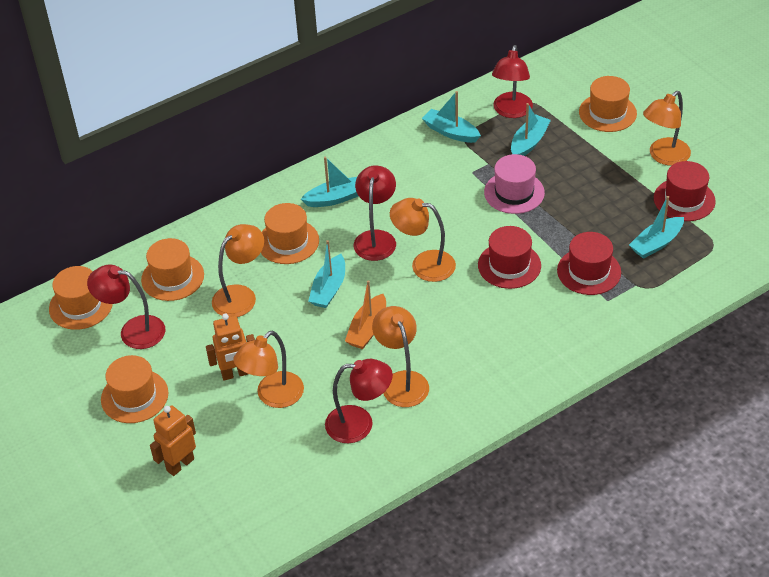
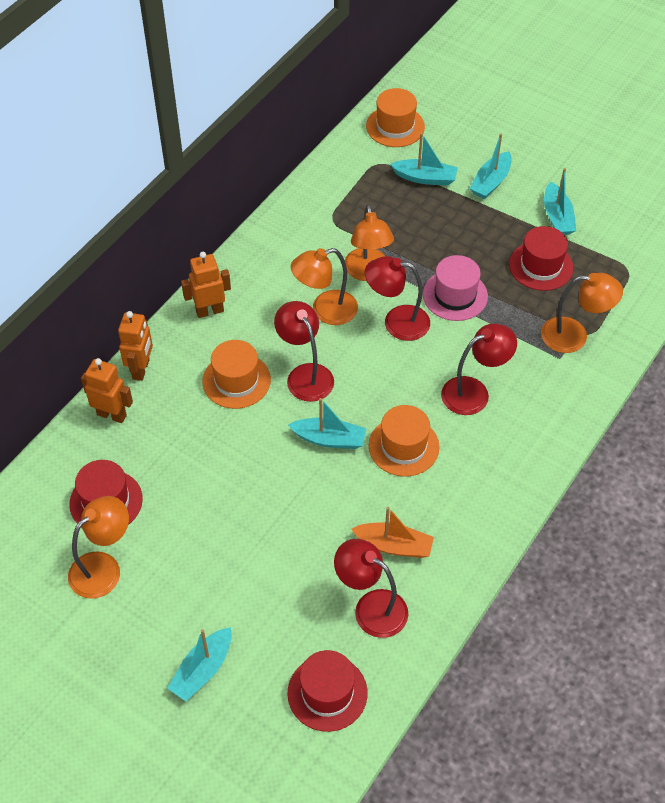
orange hat: 5 -> 3
orange lamp: 5 -> 4
orange robot: 2 -> 3

